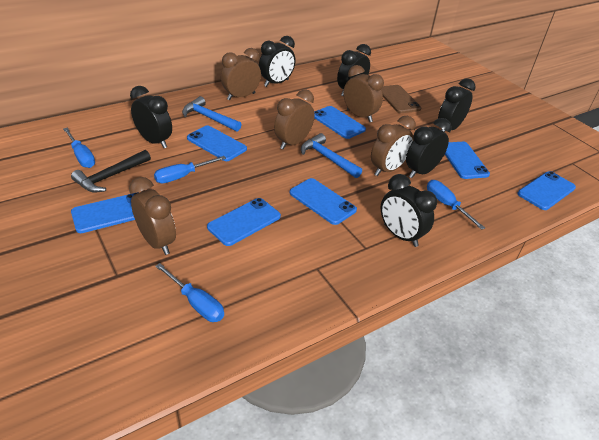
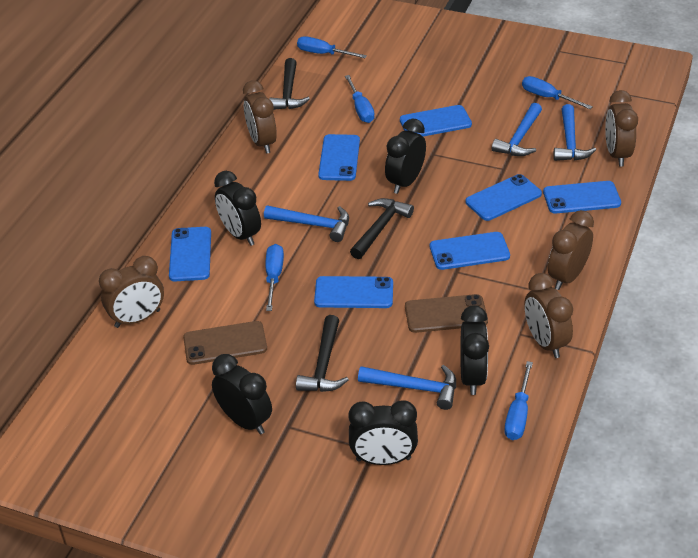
black clock: 6 -> 5
black hammer: 1 -> 3
blue hammer: 2 -> 4
blue screwdriver: 4 -> 5
brown phone: 1 -> 2

